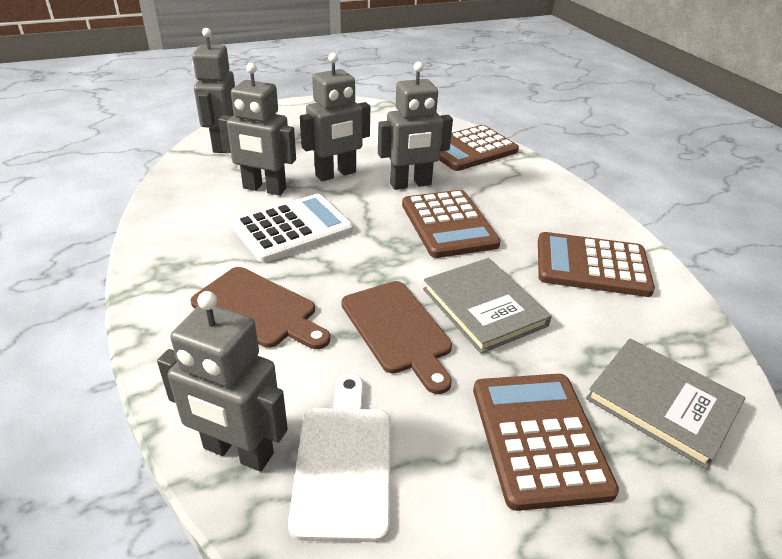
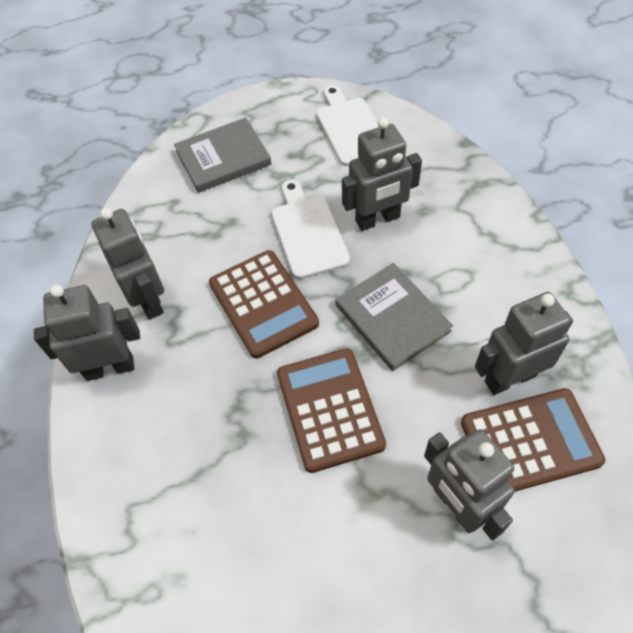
brown calculator: 4 -> 3
brown cutting board: 2 -> 0
white calculator: 1 -> 0
white cutting board: 1 -> 2

